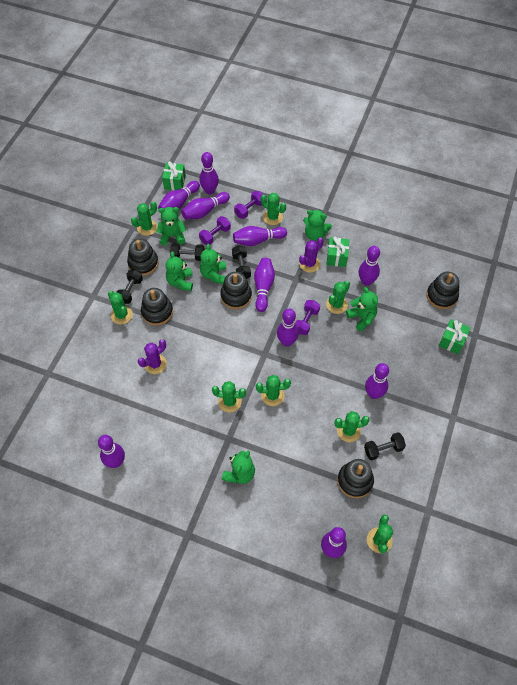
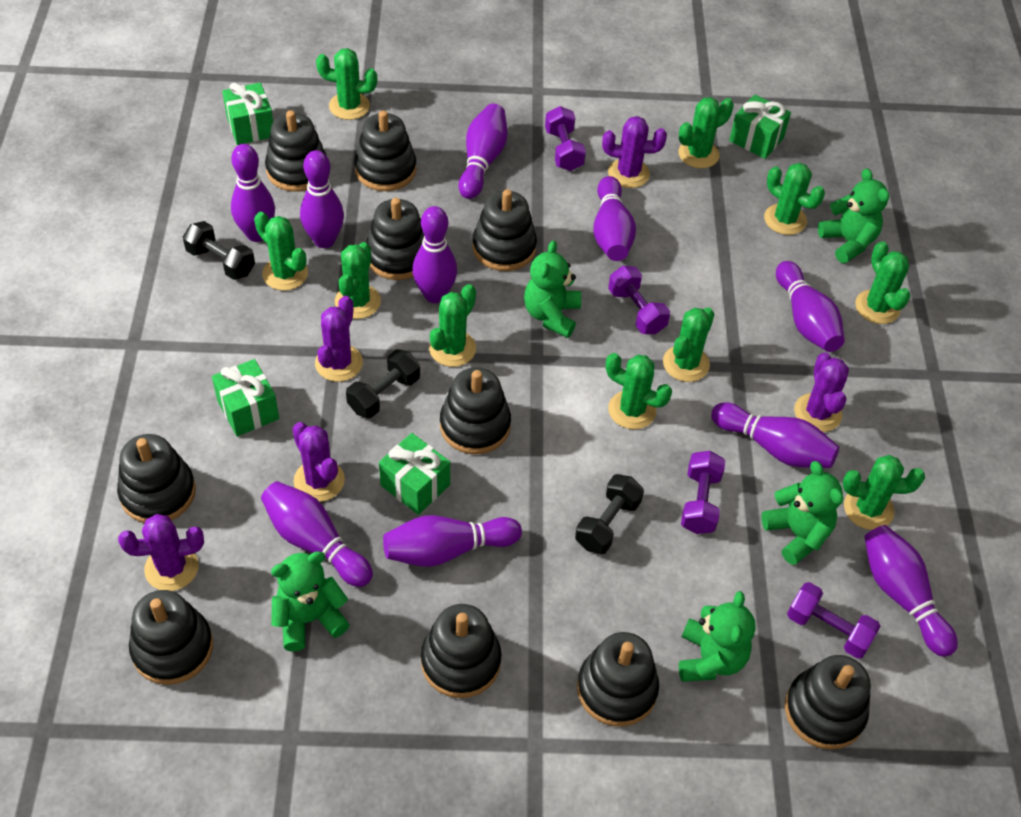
black dumbbell: 4 -> 3
black stacking toy: 5 -> 10
green cactus: 8 -> 10
green gift: 3 -> 4
green teddy bear: 6 -> 5
purple cactus: 2 -> 5
purple dumbbell: 3 -> 4

